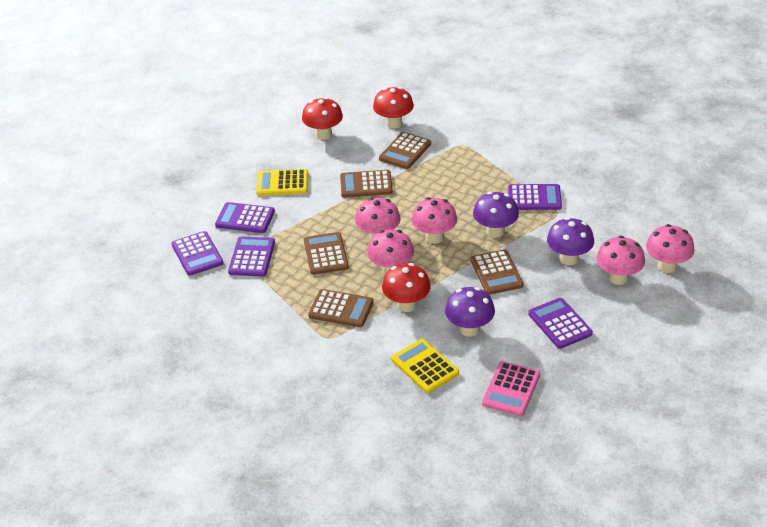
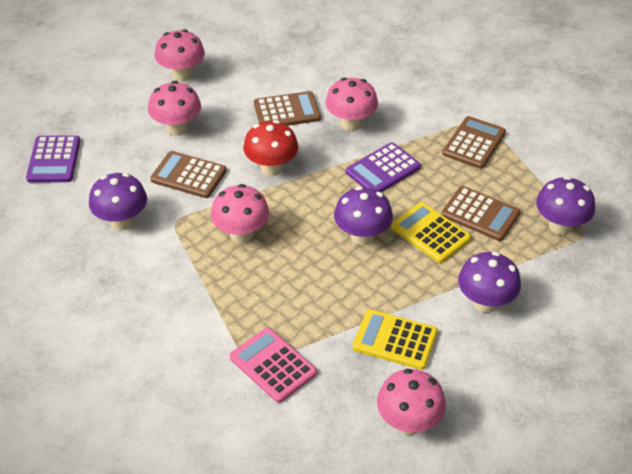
brown calculator: 5 -> 4
purple calculator: 5 -> 2
purple mushroom: 3 -> 4
red mushroom: 3 -> 1

